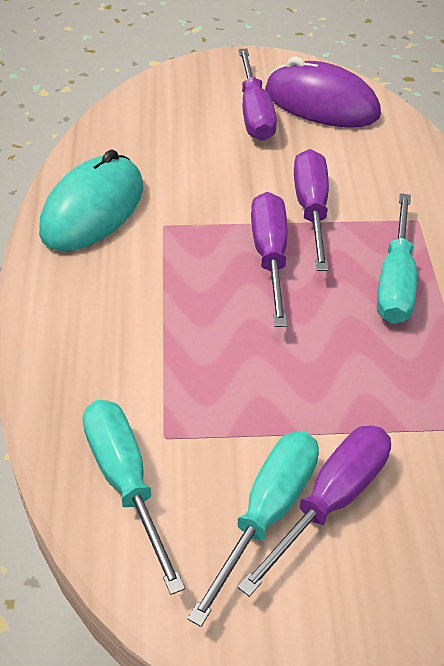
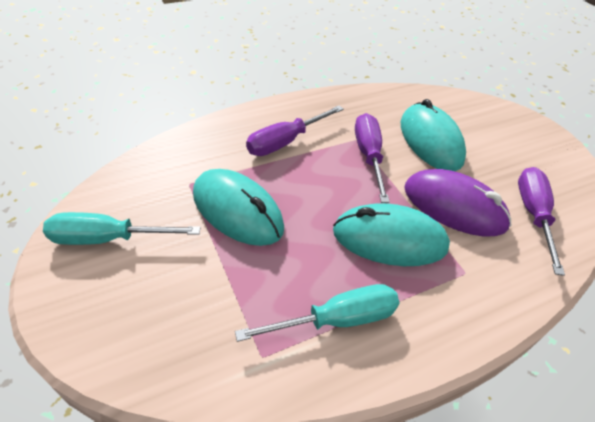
purple screwdriver: 4 -> 3
turquoise mouse: 1 -> 3
turquoise screwdriver: 3 -> 2

